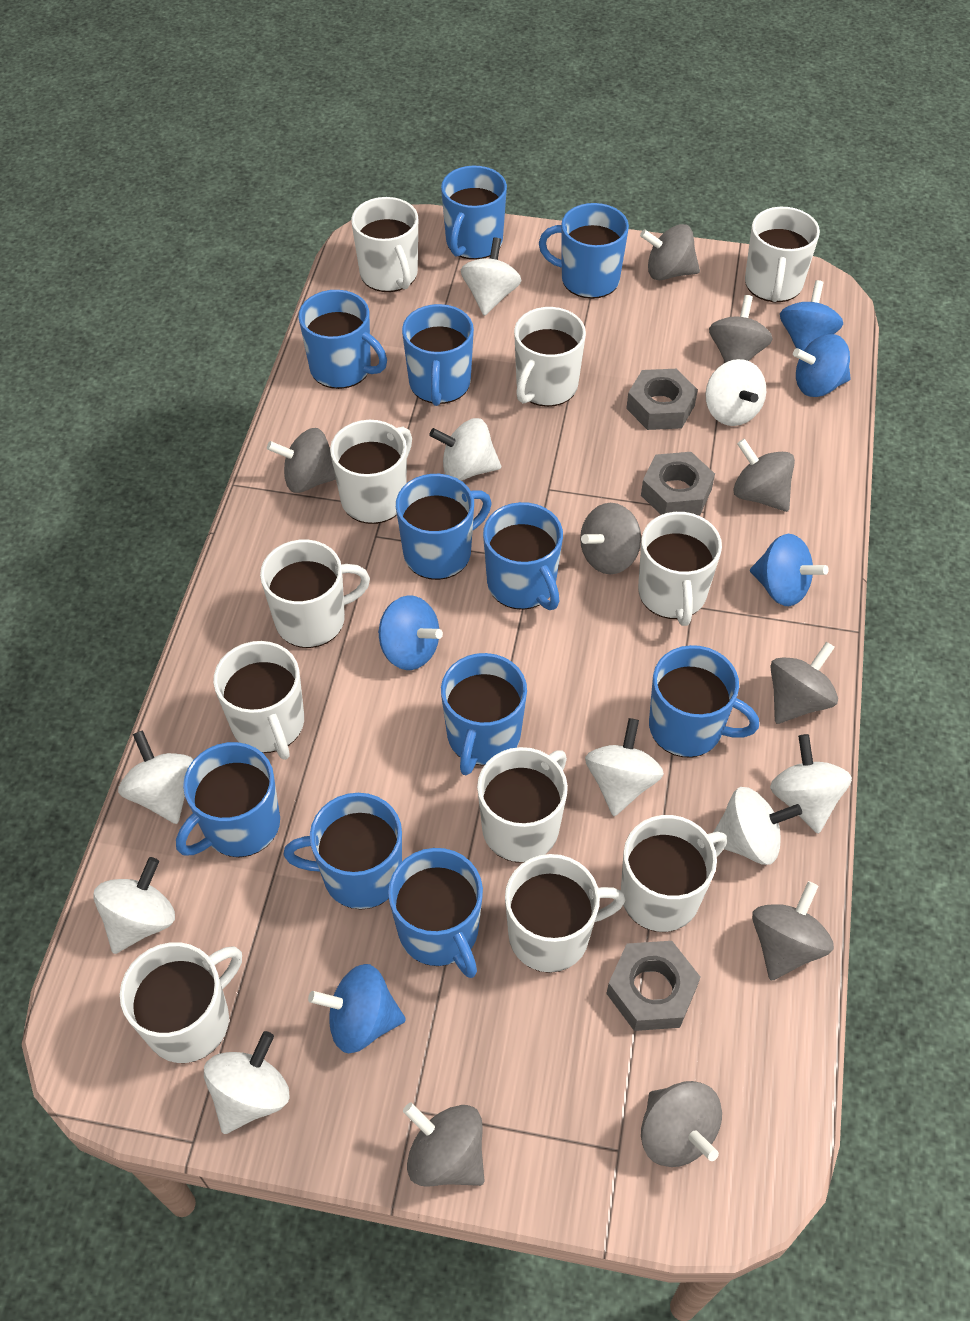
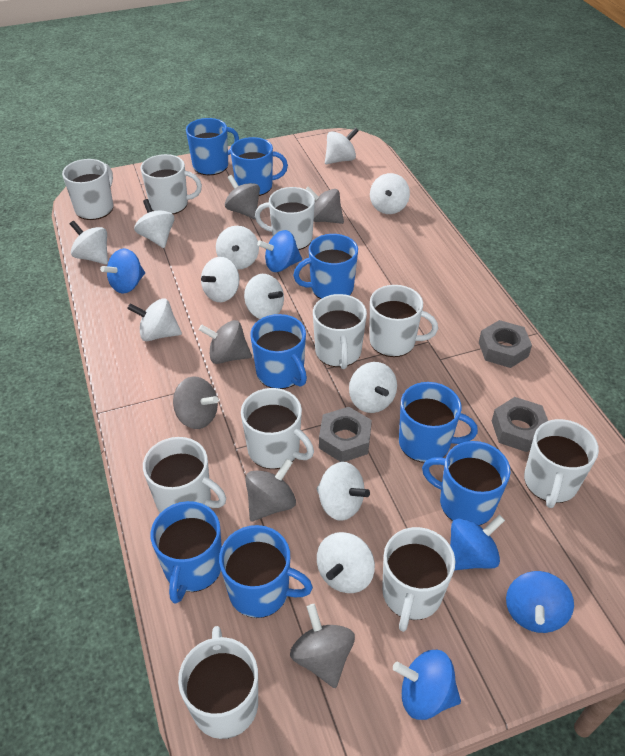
blue mug: 11 -> 8
grey spinning top: 9 -> 6
white mug: 11 -> 10
white spinning top: 9 -> 11

